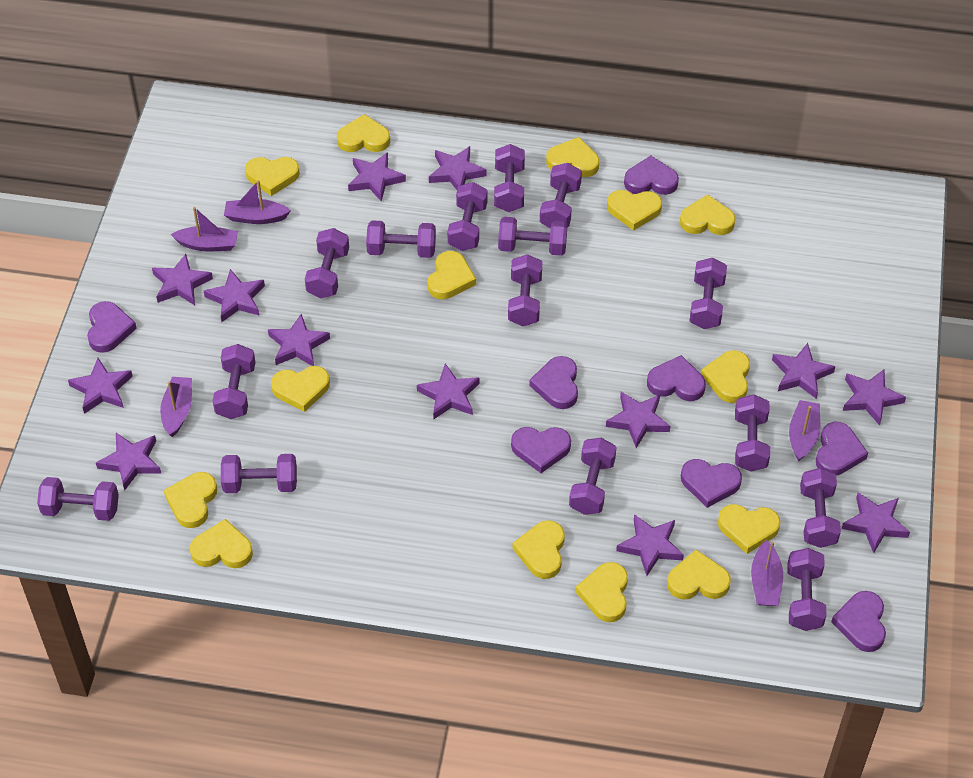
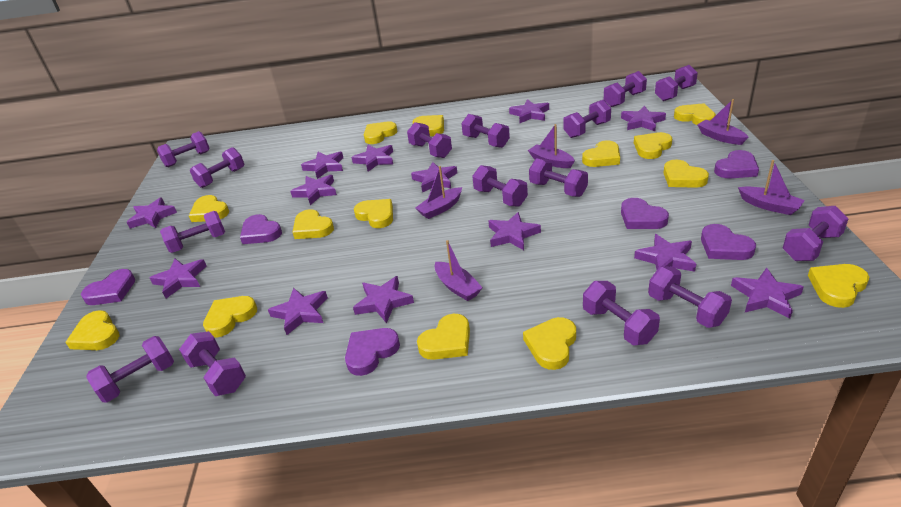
purple heart: 8 -> 6

